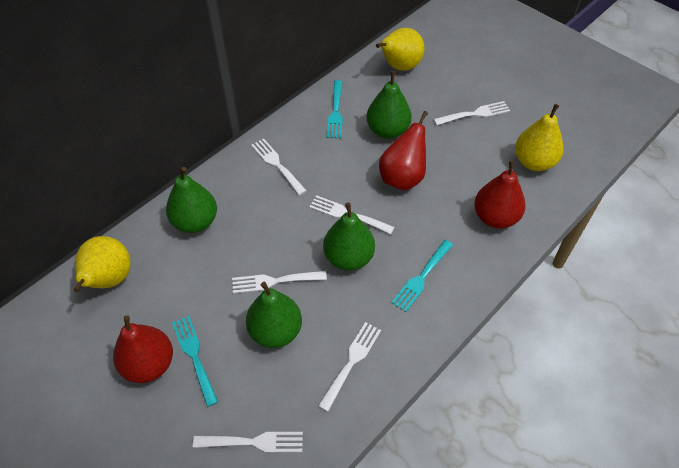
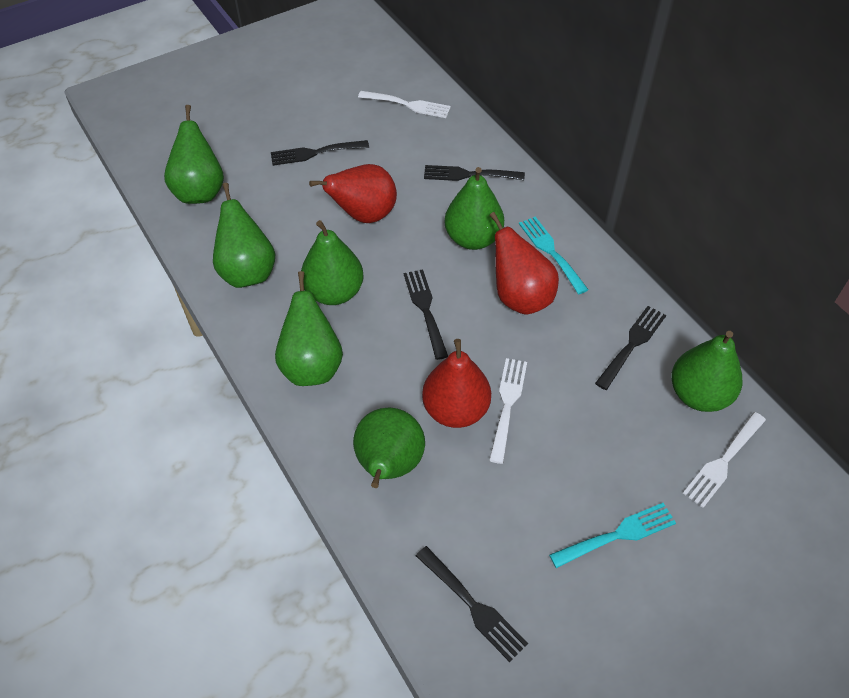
black fork: 0 -> 5
green pear: 4 -> 7
turquoise fork: 3 -> 2
white fork: 6 -> 3
yellow pear: 3 -> 0

